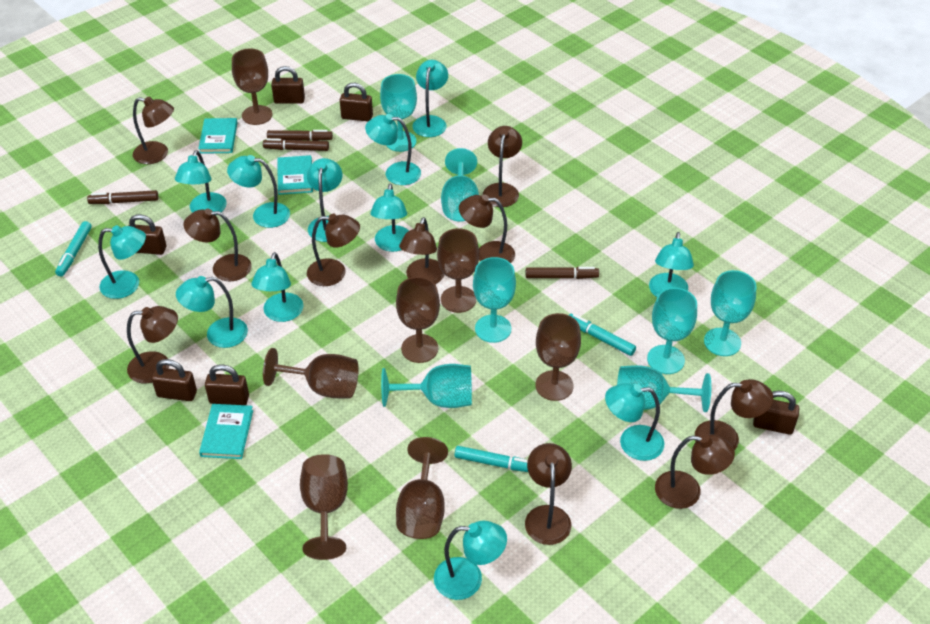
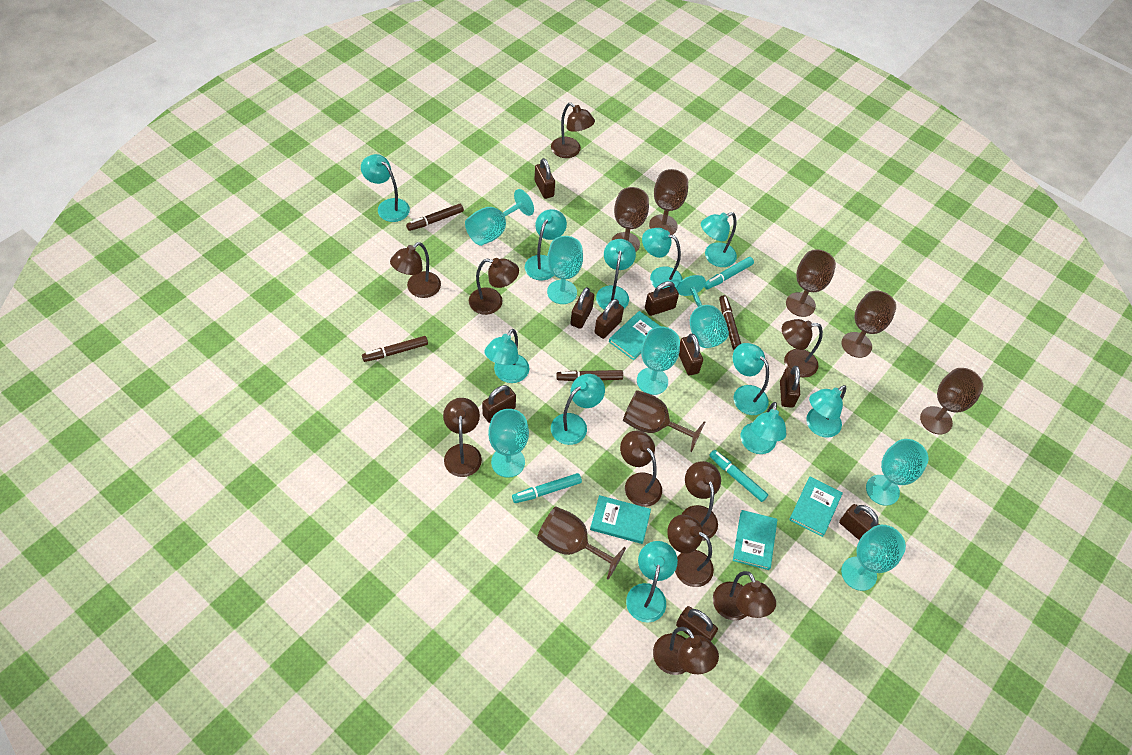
brown padlock: 6 -> 9
turquoise book: 3 -> 4
turquoise lamp: 12 -> 11

